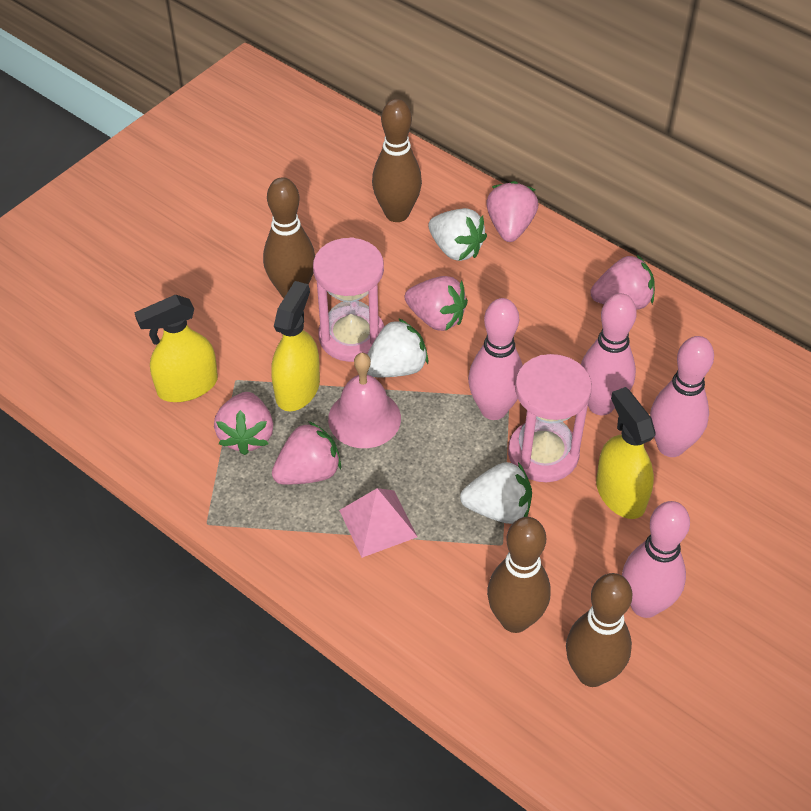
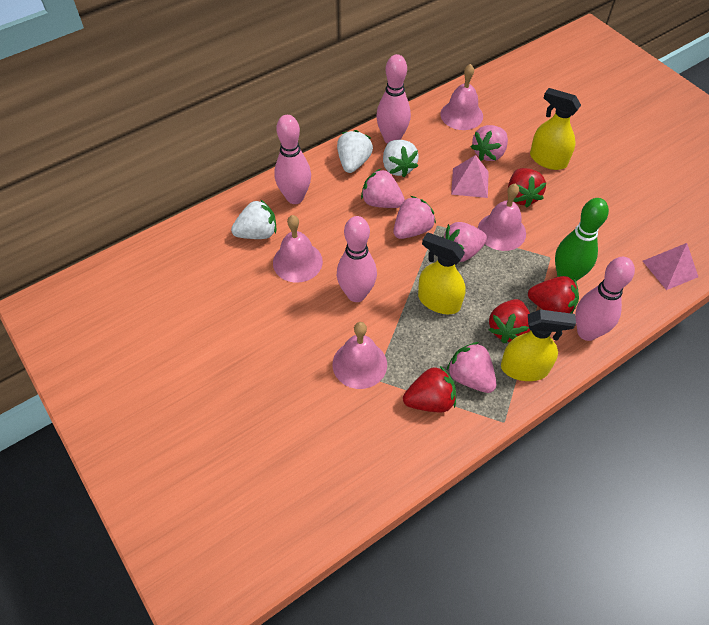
brown bowling pin: 4 -> 0
green bowling pin: 0 -> 1
pink bell: 1 -> 4
pink hourglass: 2 -> 0
pink pyramid: 1 -> 2
red strawberry: 0 -> 4

